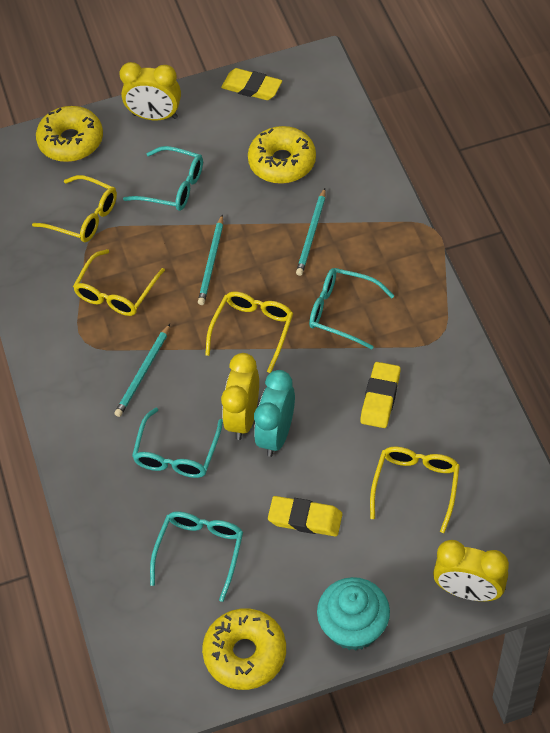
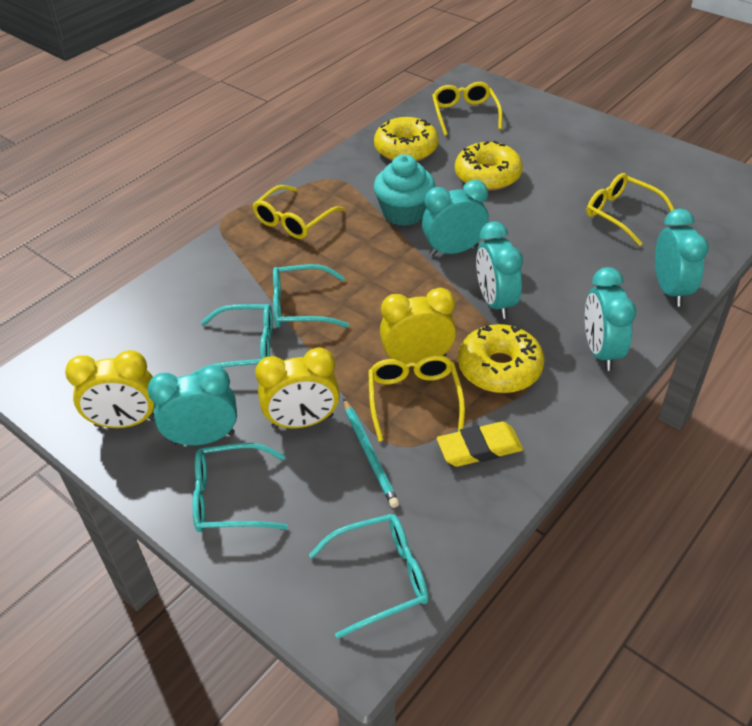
turquoise clock: 1 -> 5
turquoise pencil: 3 -> 1
yellow eraser: 3 -> 1

